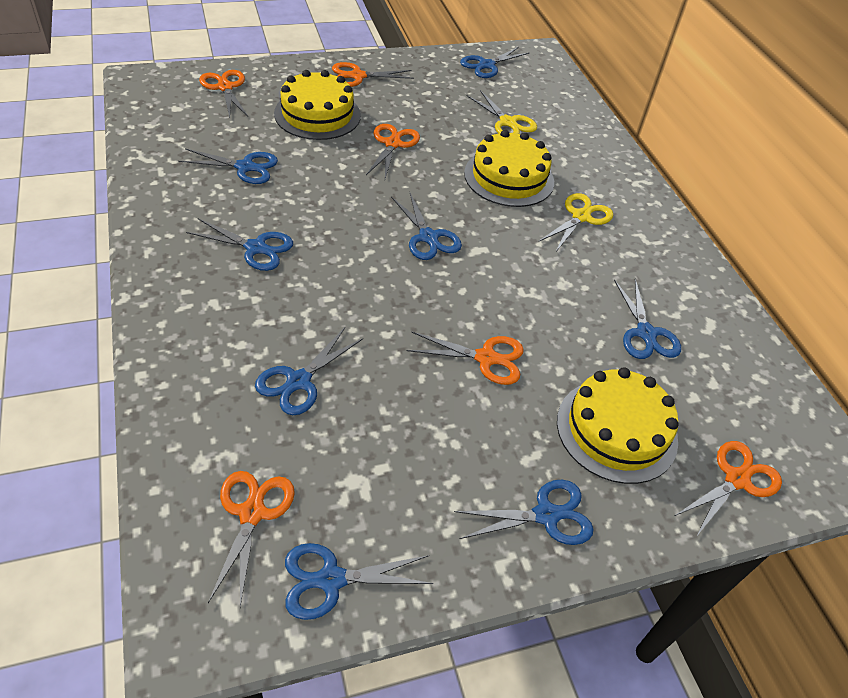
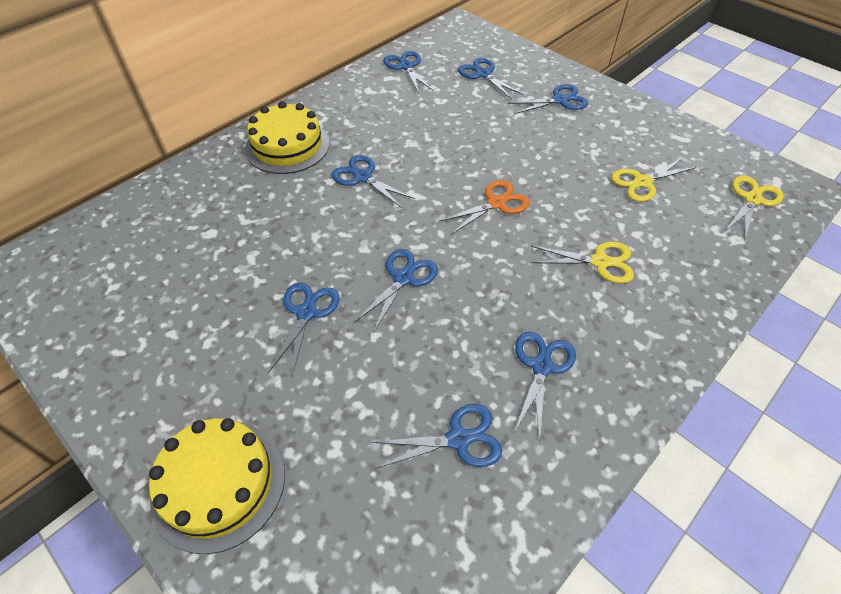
orange scissors: 6 -> 1
yellow cake: 3 -> 2
yellow scissors: 2 -> 3

